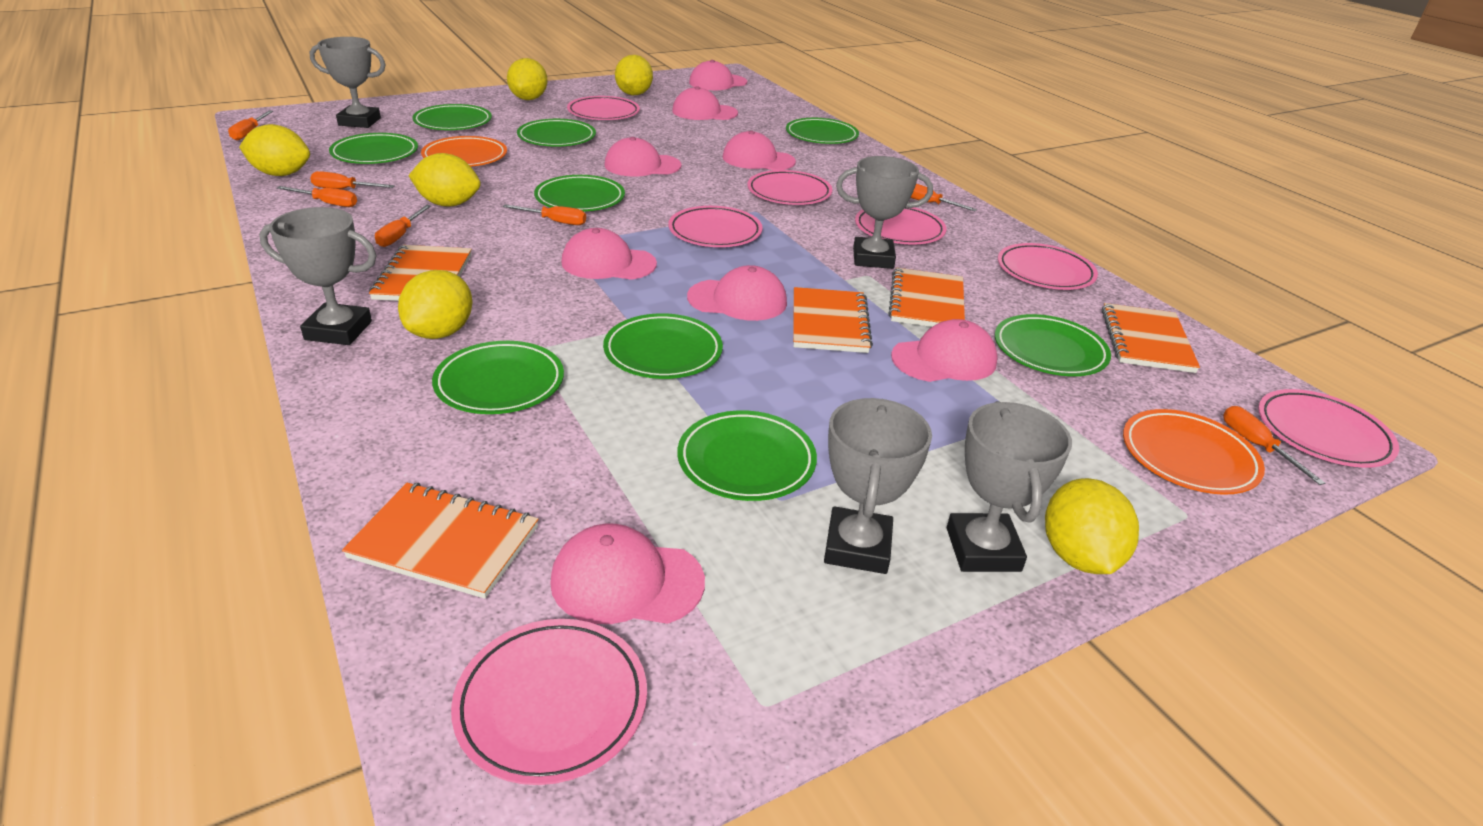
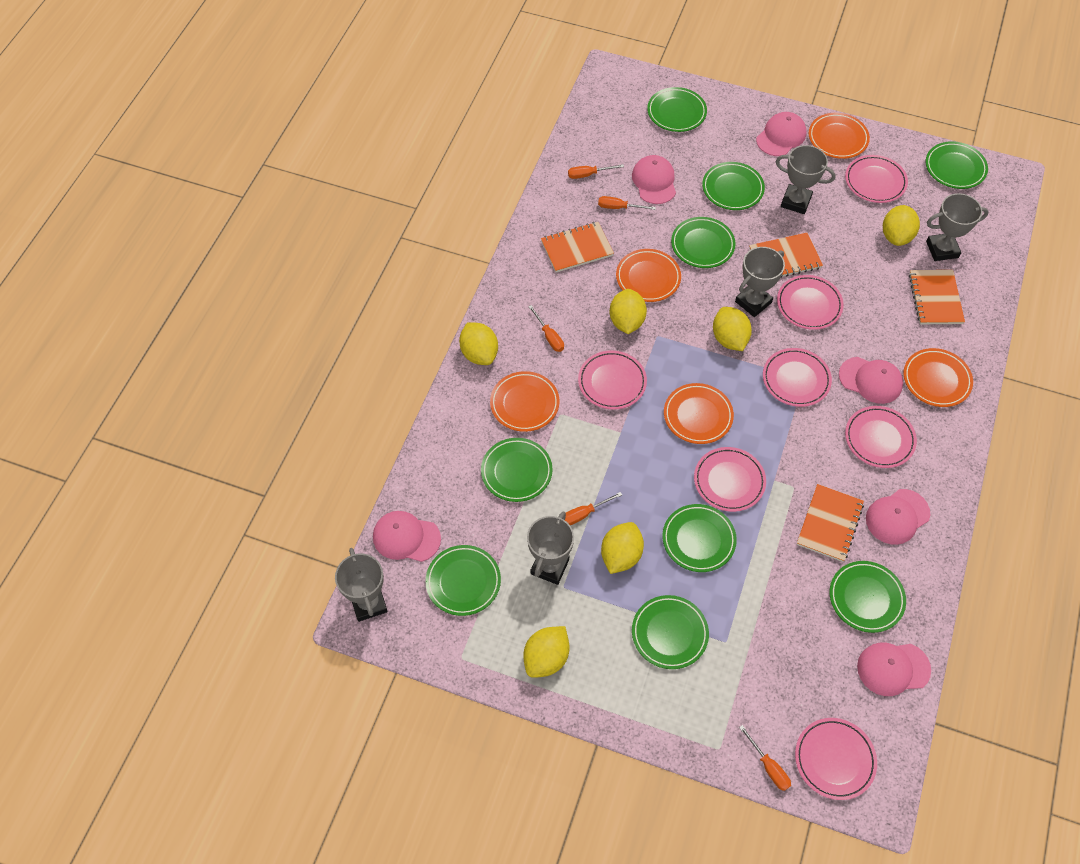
orange notebook: 5 -> 4
orange plate: 2 -> 5
orange screwdriver: 7 -> 5
pink cap: 8 -> 6

